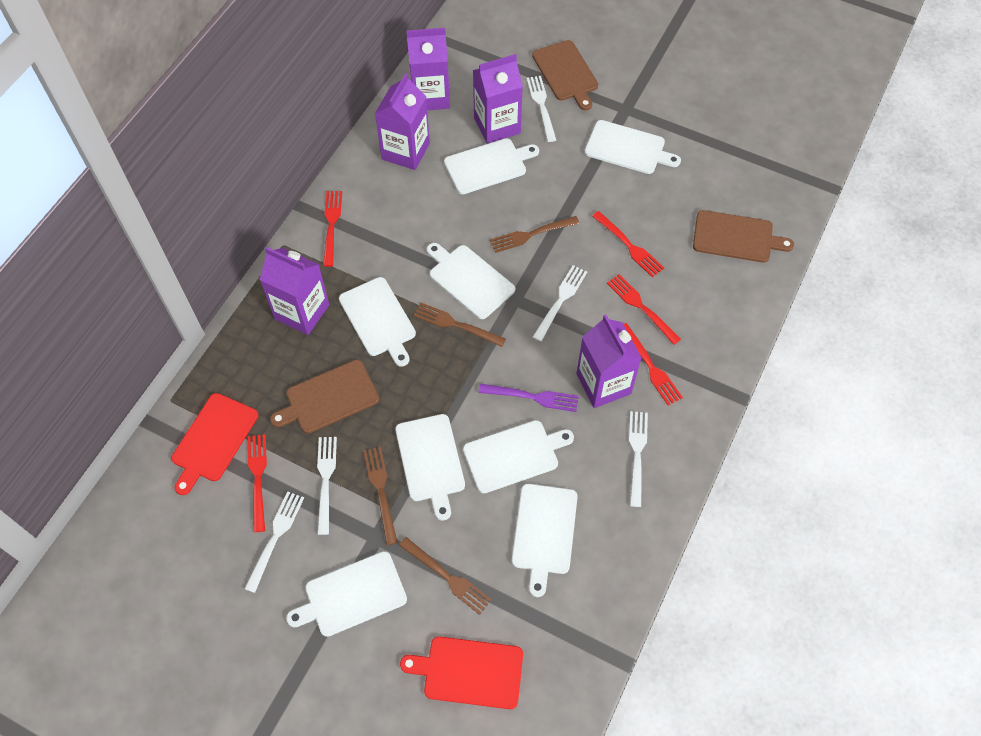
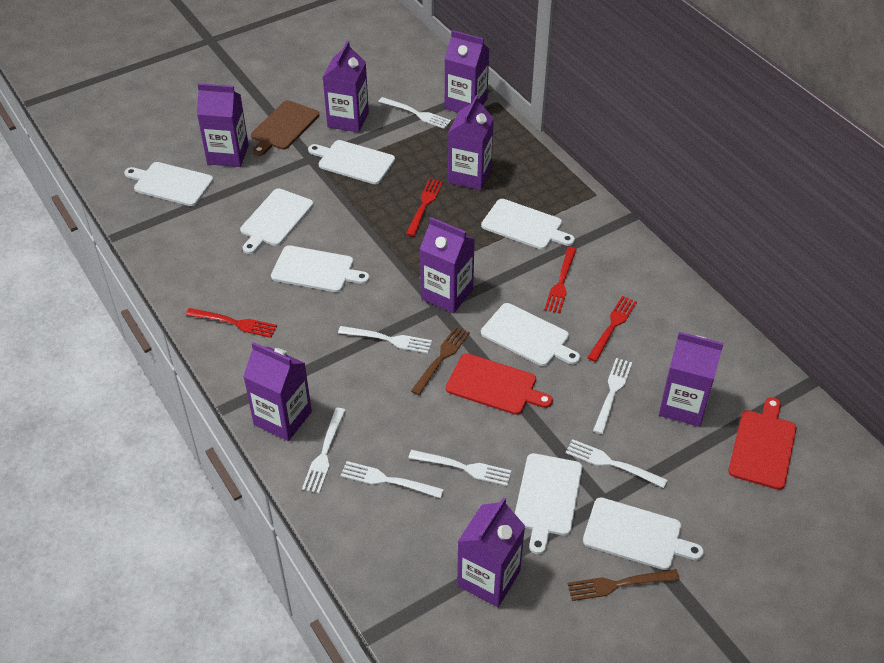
brown cutting board: 3 -> 1
brown fork: 4 -> 2
purple carton: 5 -> 8
purple fork: 1 -> 0
red fork: 5 -> 4
white fork: 5 -> 7

